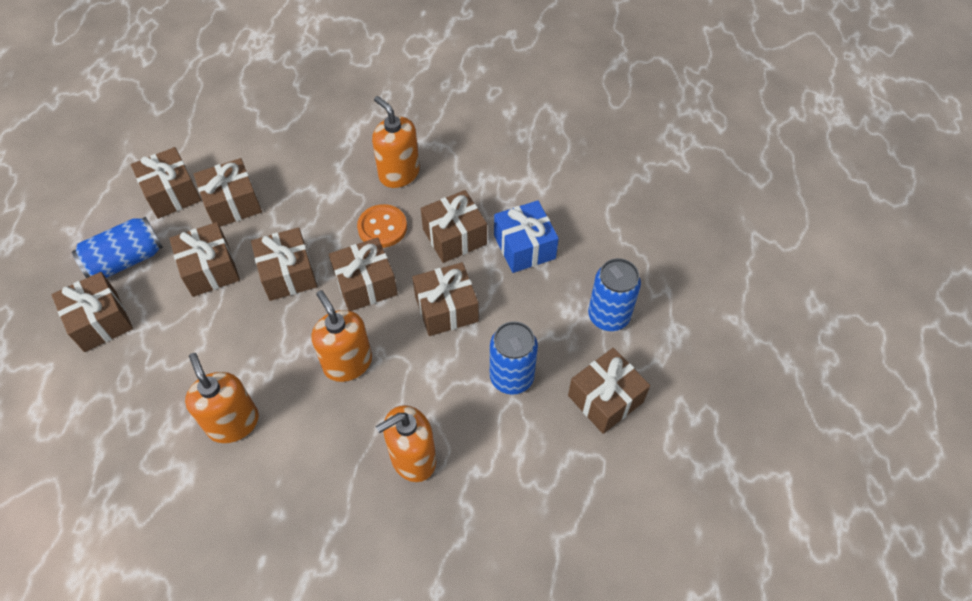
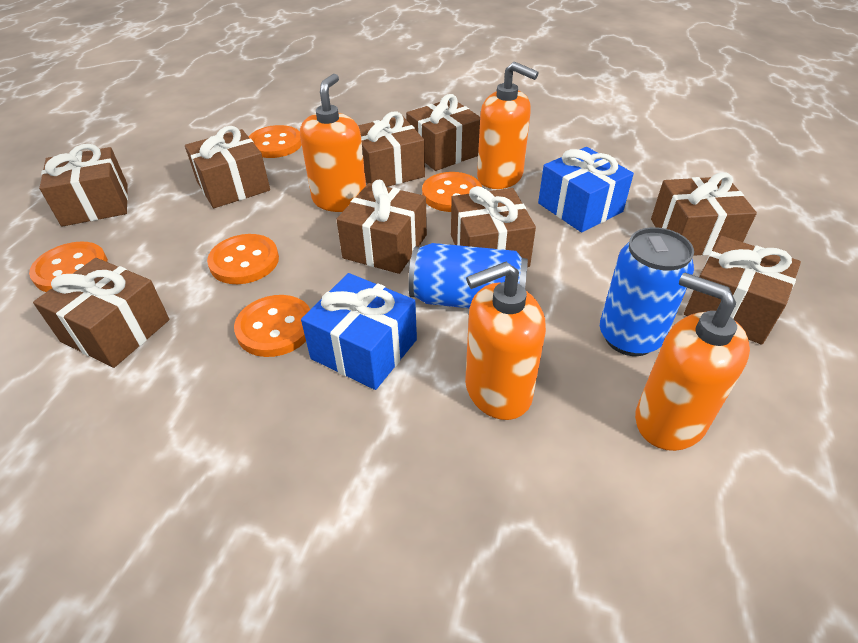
blue can: 3 -> 2
blue gift: 1 -> 2
orange button: 1 -> 5

